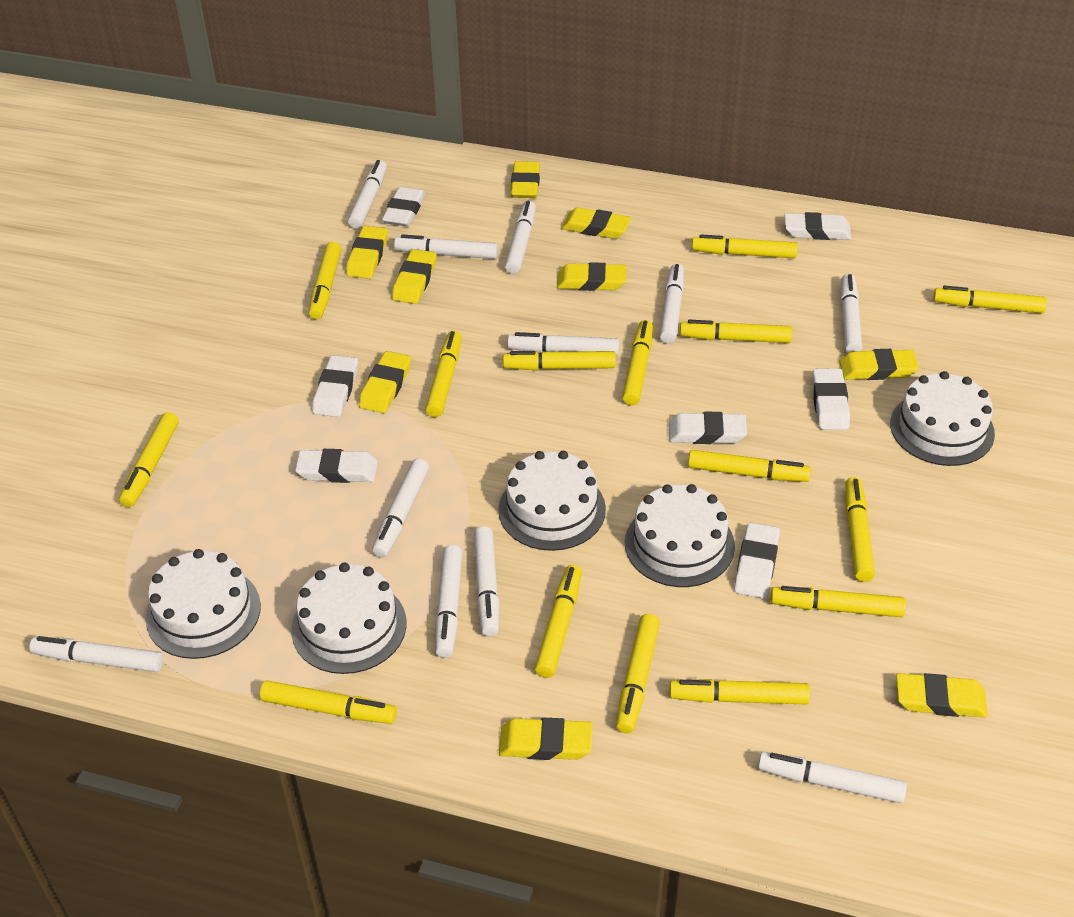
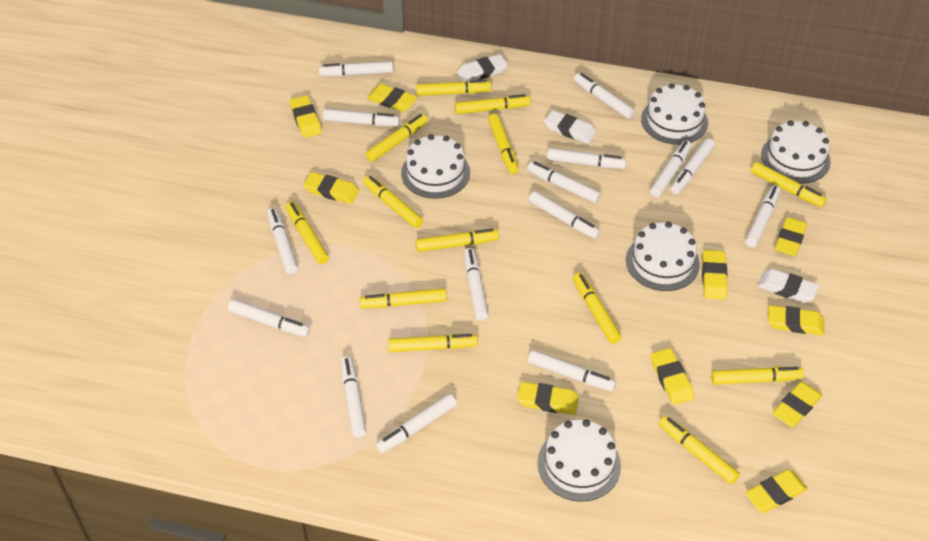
white eraser: 7 -> 3
white marker: 11 -> 15
yellow eraser: 9 -> 10
yellow marker: 15 -> 13

